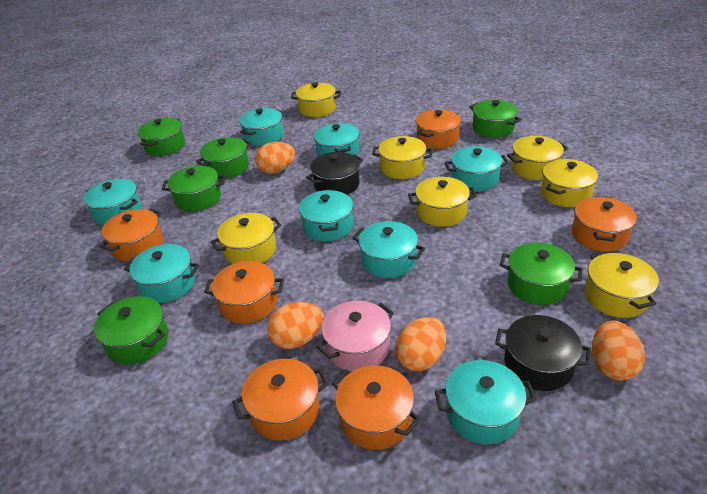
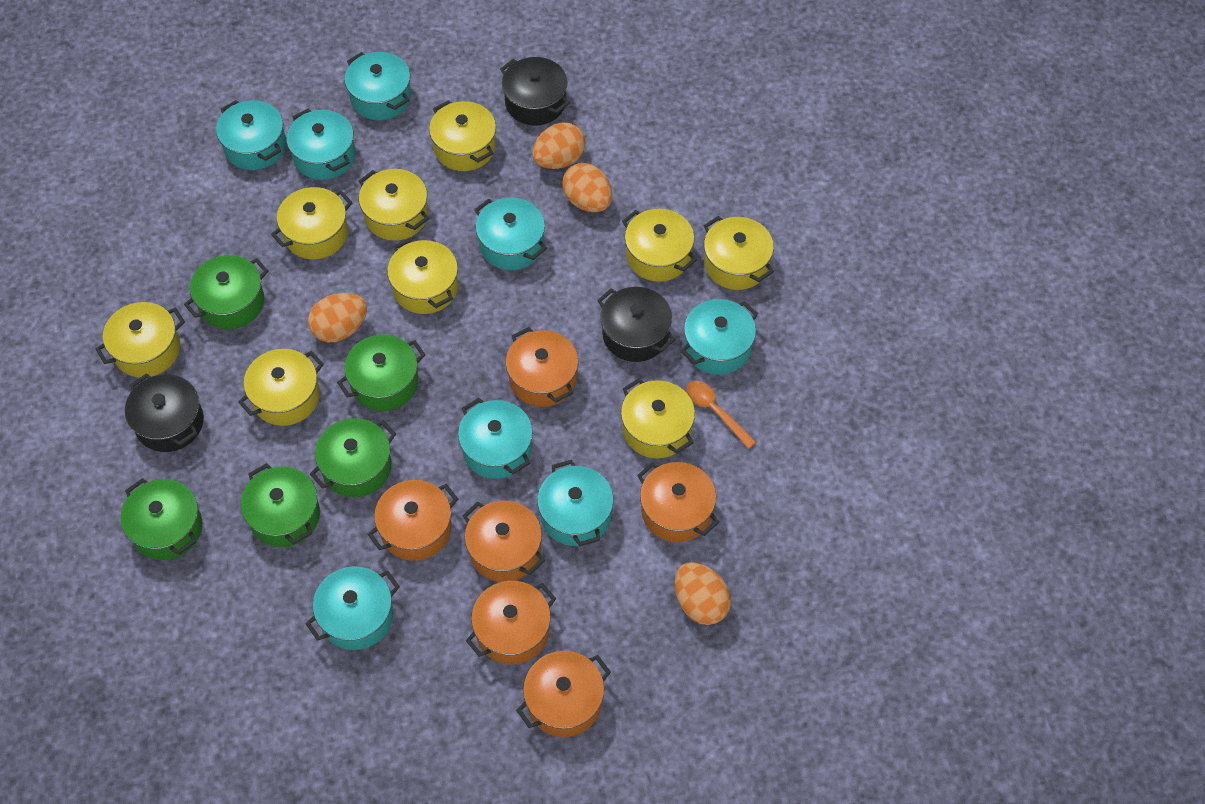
black pot: 2 -> 3
green pot: 6 -> 5
orange spoon: 0 -> 1
pink pot: 1 -> 0
yellow pot: 7 -> 9

